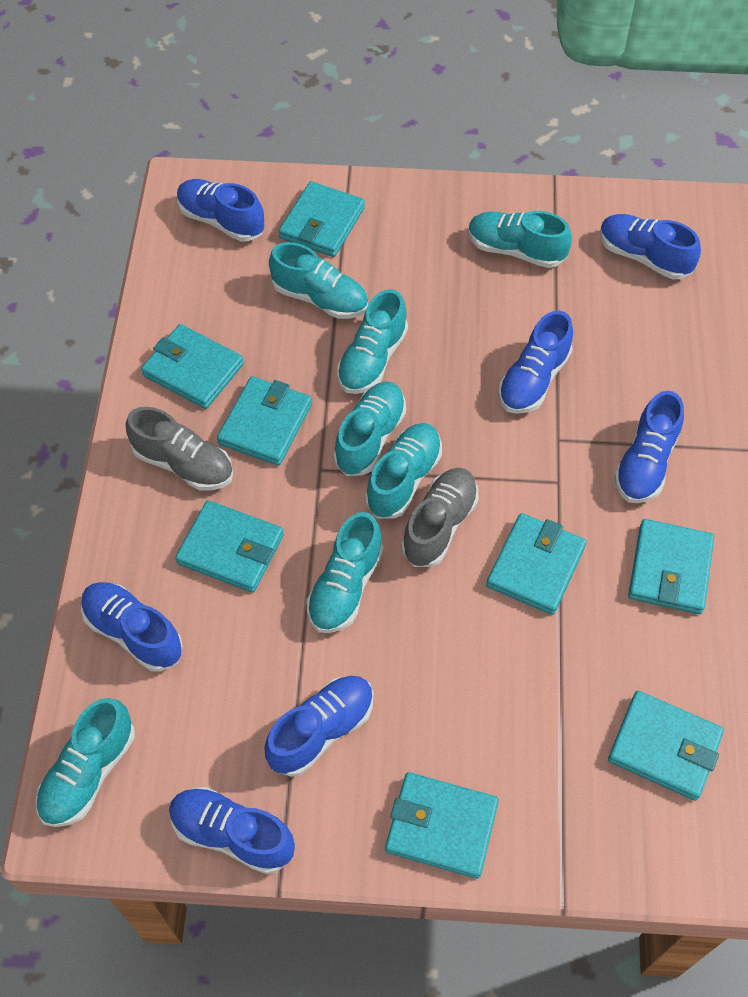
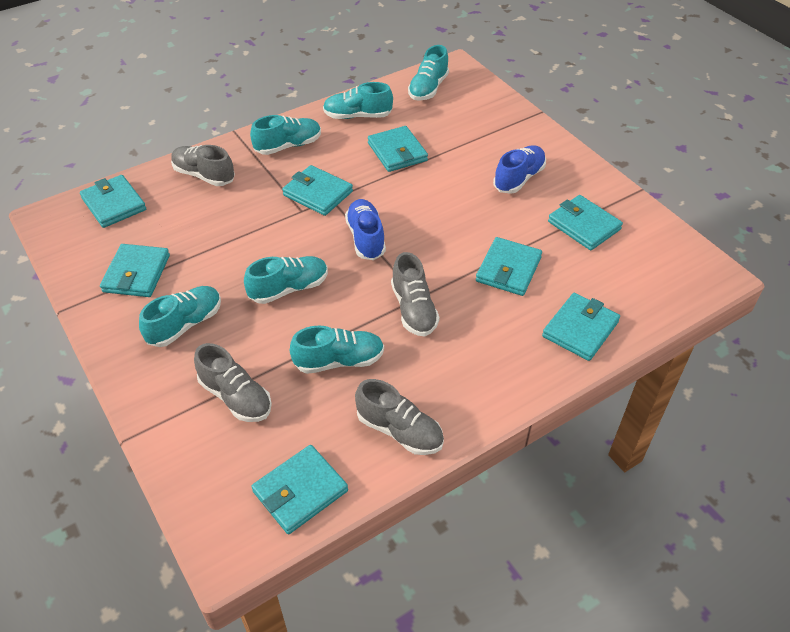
blue shoe: 7 -> 2
grey shoe: 2 -> 4
turquoise shoe: 7 -> 6

